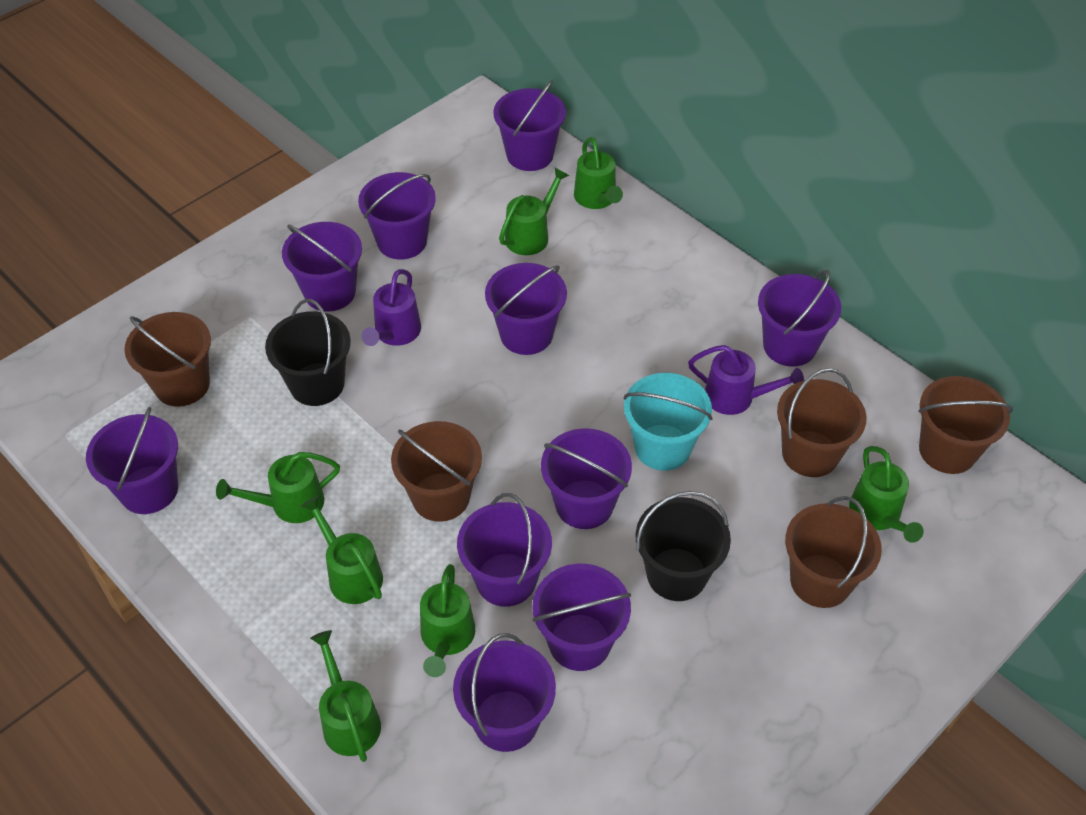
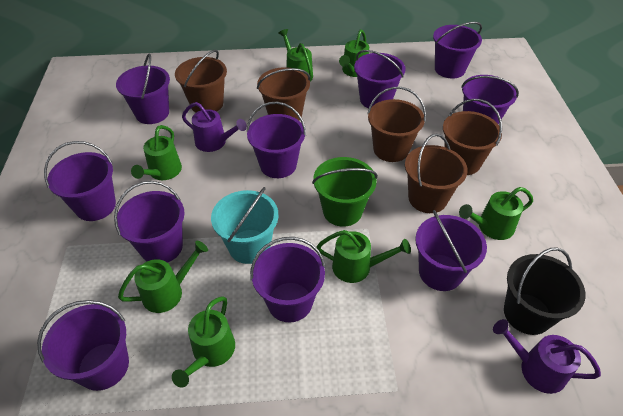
black bucket: 2 -> 1
green bucket: 0 -> 1

